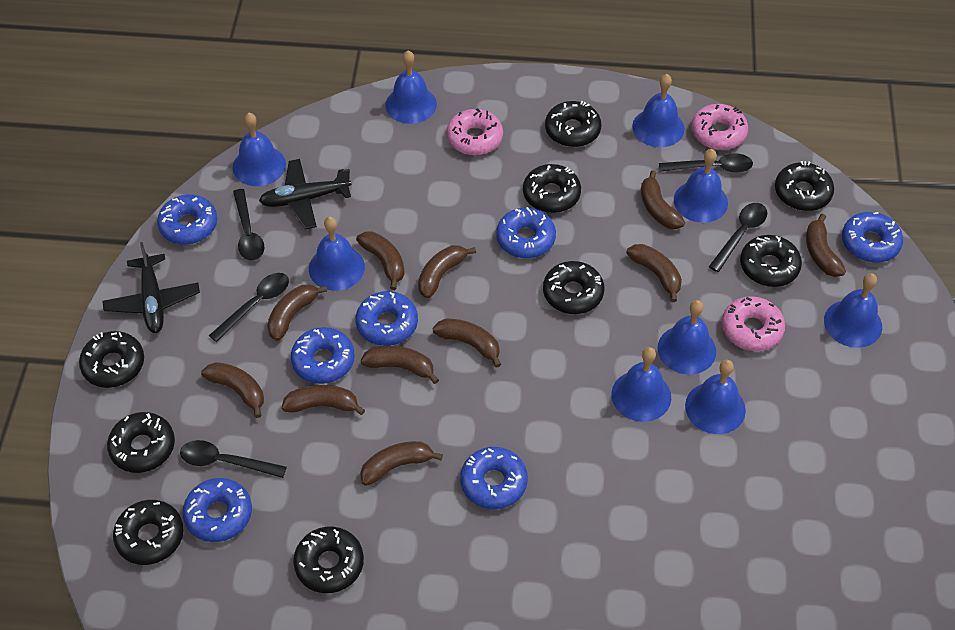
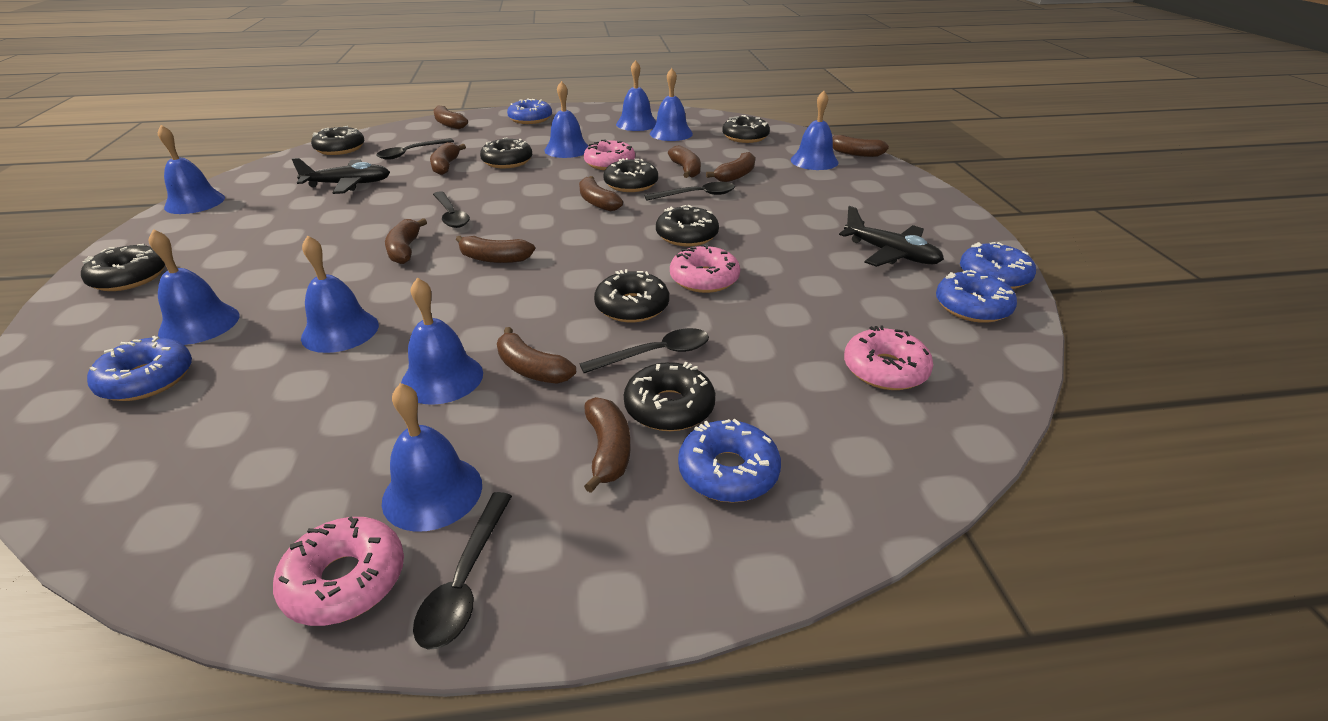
black donut: 9 -> 8
blue donut: 7 -> 5
brown banana: 11 -> 10
pink donut: 3 -> 4

